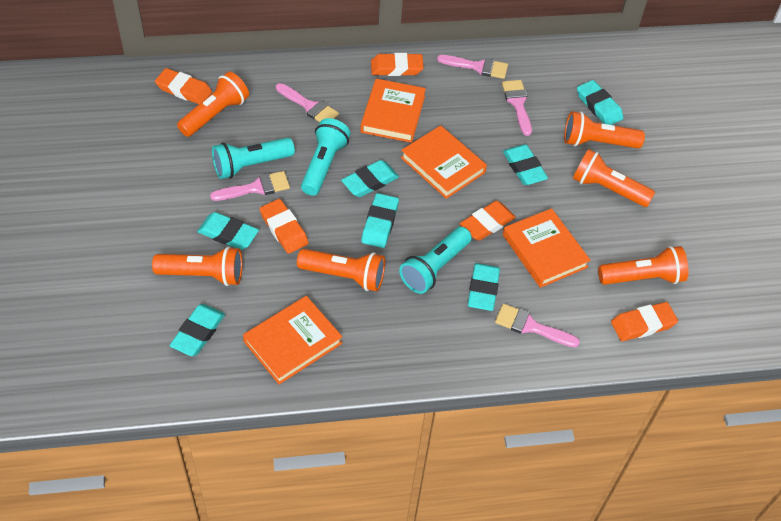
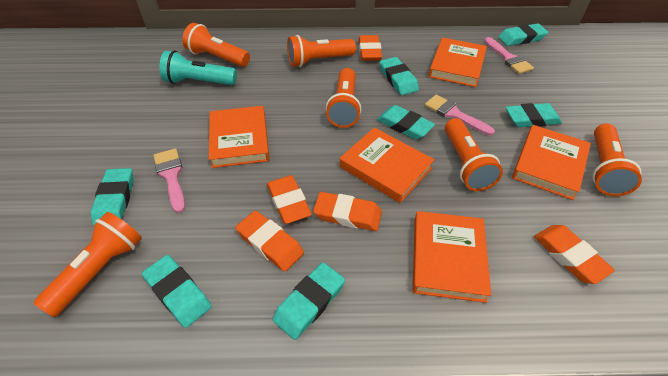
orange book: 4 -> 5
pink brush: 5 -> 3
turquoise flashlight: 3 -> 1

